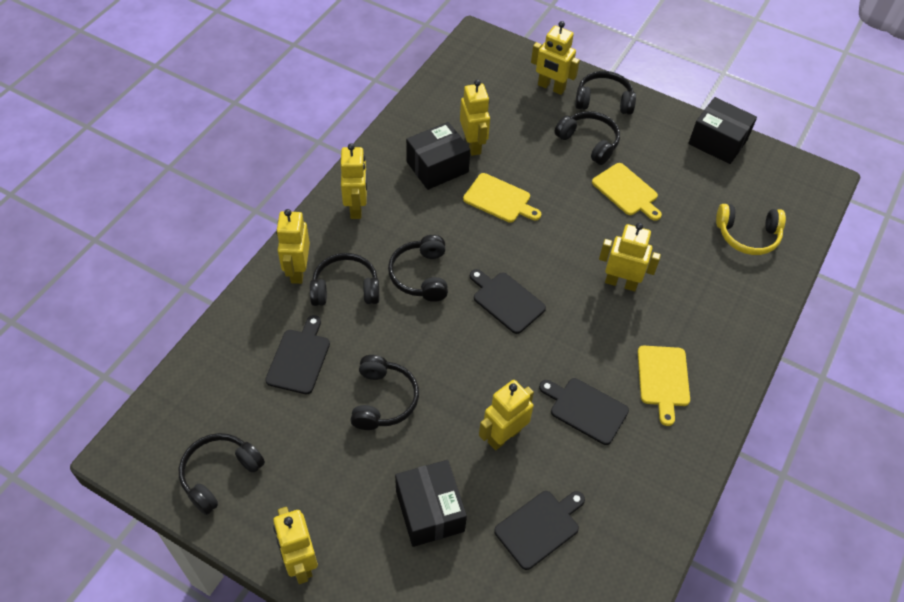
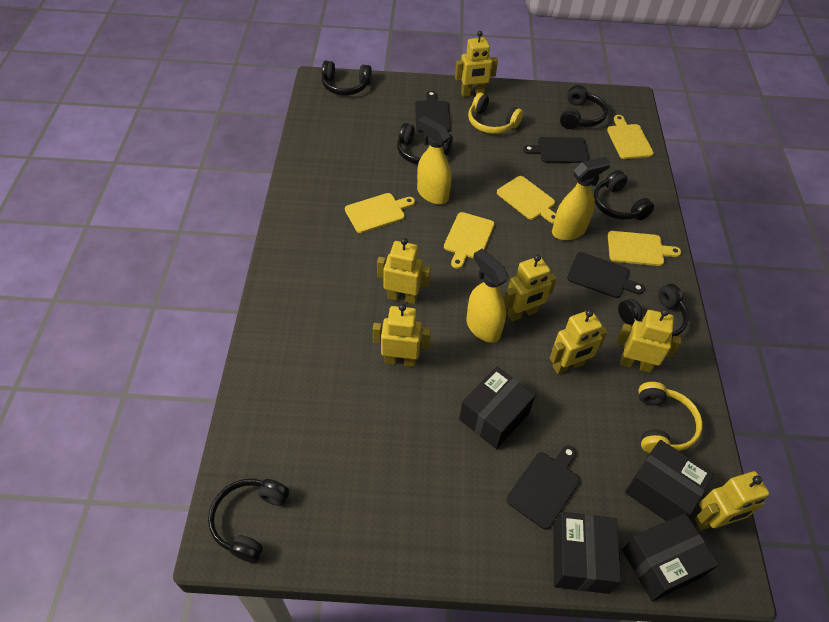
black box: 3 -> 4
yellow cutting board: 3 -> 5
yellow headphones: 1 -> 2
yellow spray bottle: 0 -> 3

